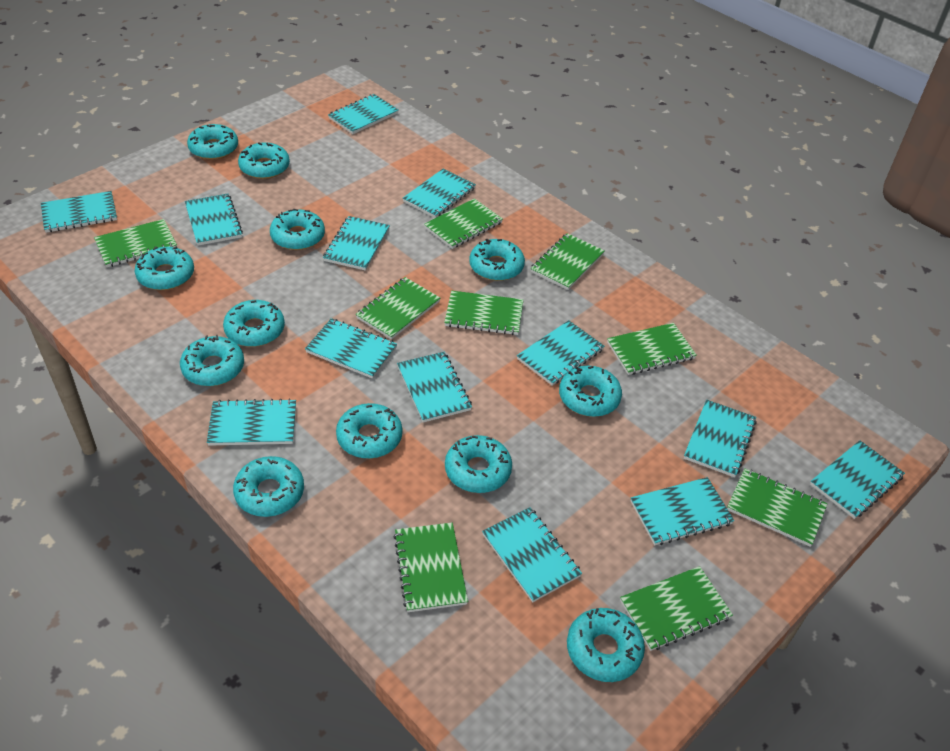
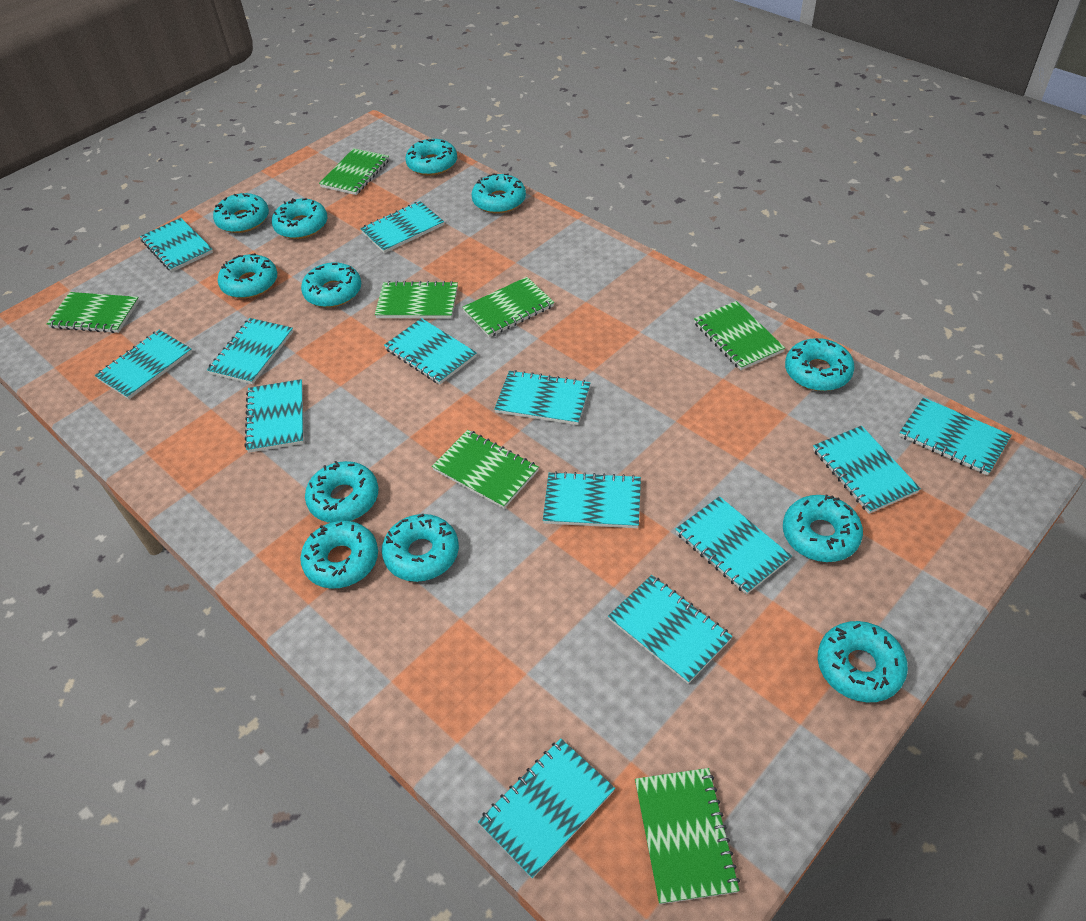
green notebook: 9 -> 7

